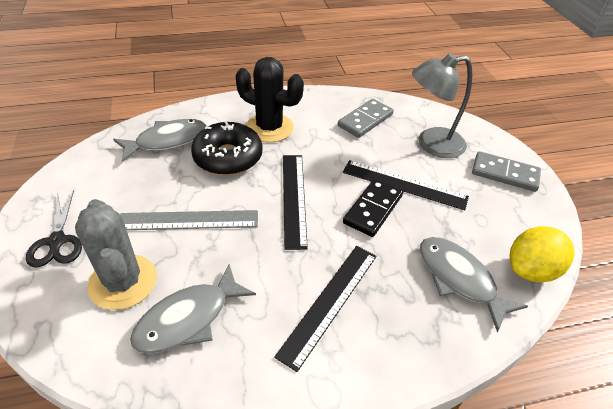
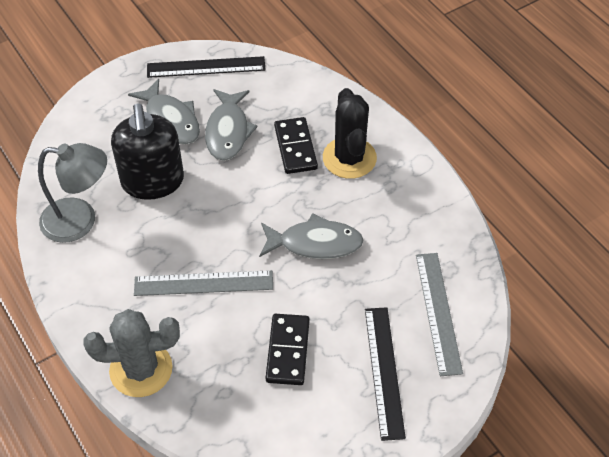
black domino: 1 -> 2
black donut: 1 -> 0
black ruler: 3 -> 2
black scissors: 1 -> 0
black soap dispenser: 0 -> 1
grey domino: 2 -> 0
grey ruler: 1 -> 2
yellow lemon: 1 -> 0

